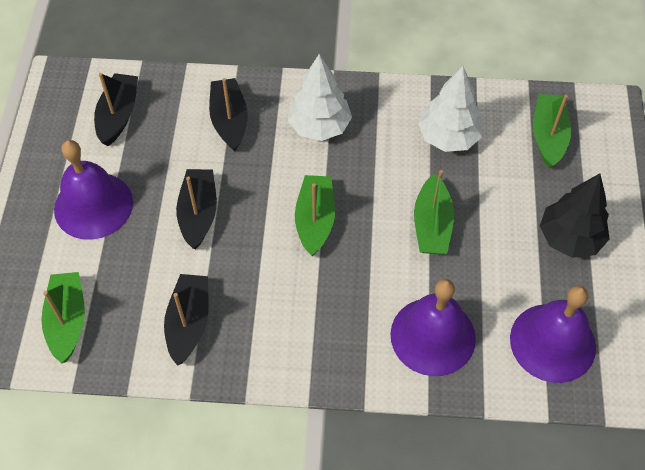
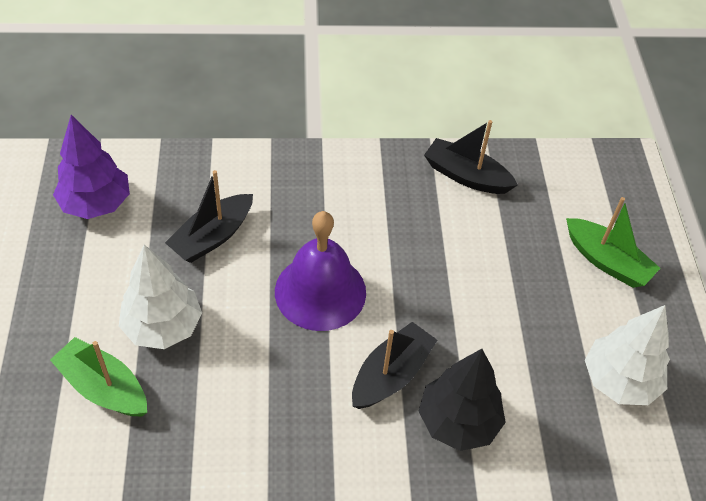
black boat: 4 -> 3
green boat: 4 -> 2
purple bell: 3 -> 1
purple tree: 0 -> 1

